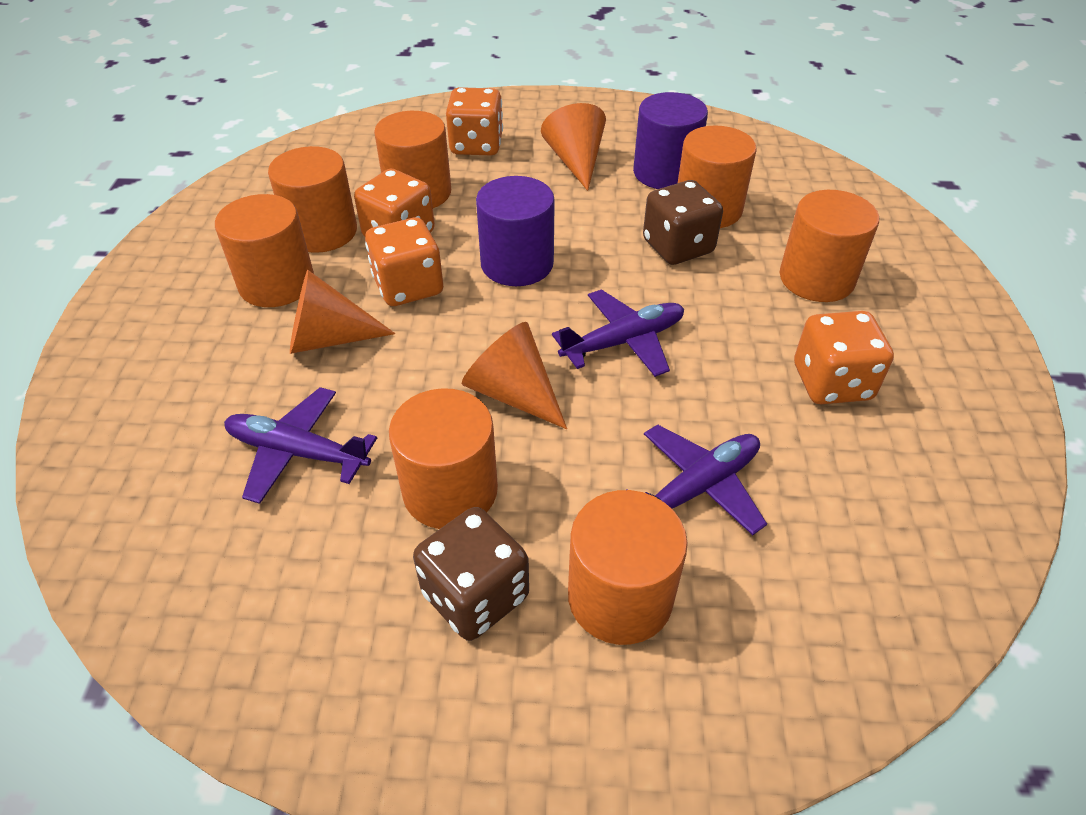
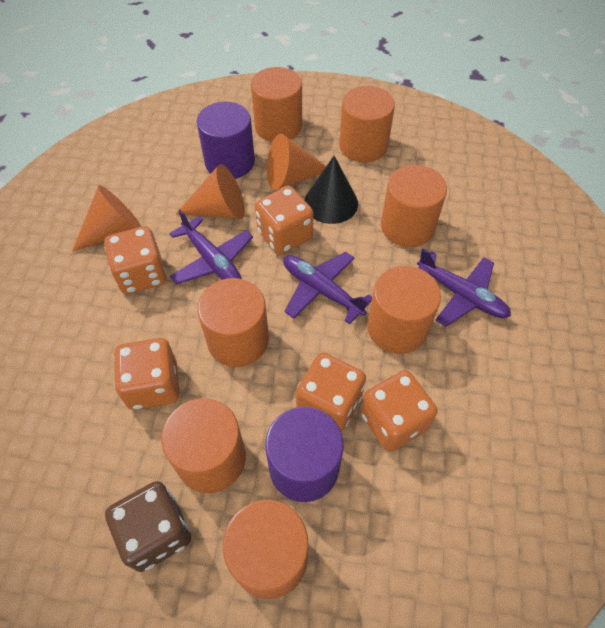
black cone: 0 -> 1
brown dice: 2 -> 1
orange dice: 4 -> 5

